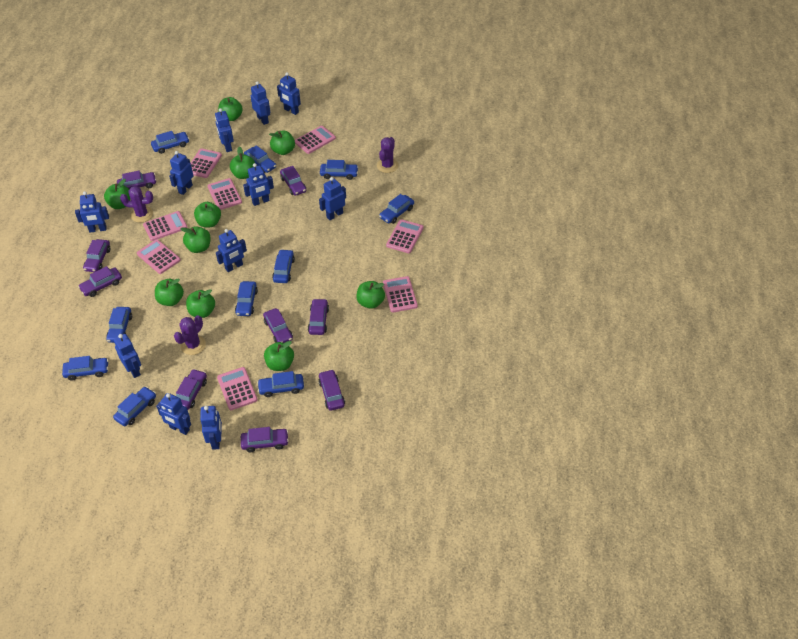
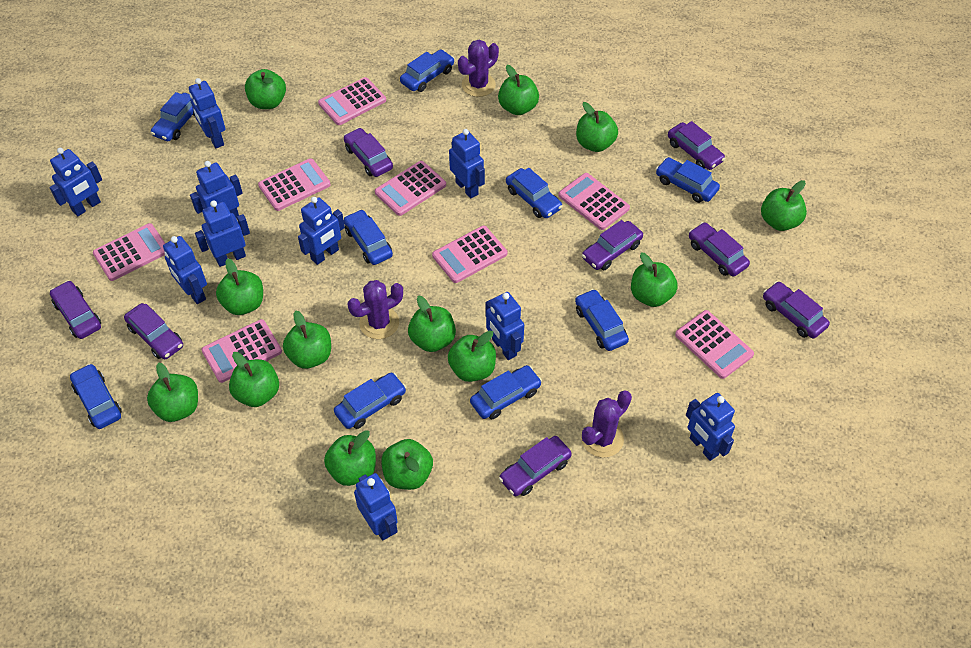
blue car: 10 -> 9
blue robot: 11 -> 10
green apple: 10 -> 13
purple car: 9 -> 8

